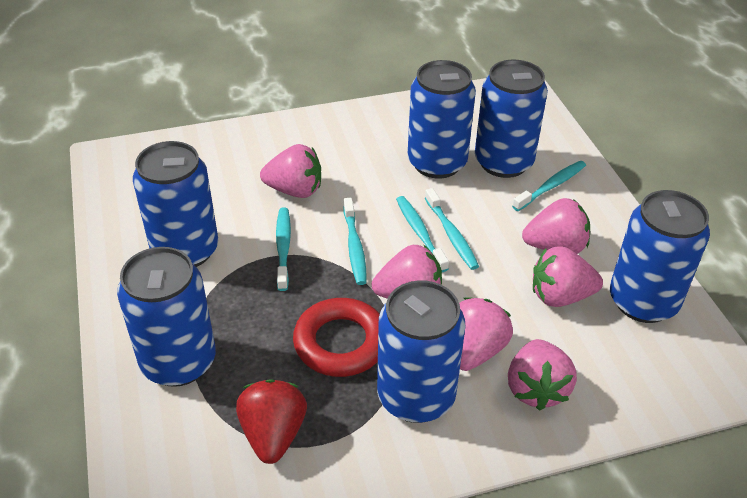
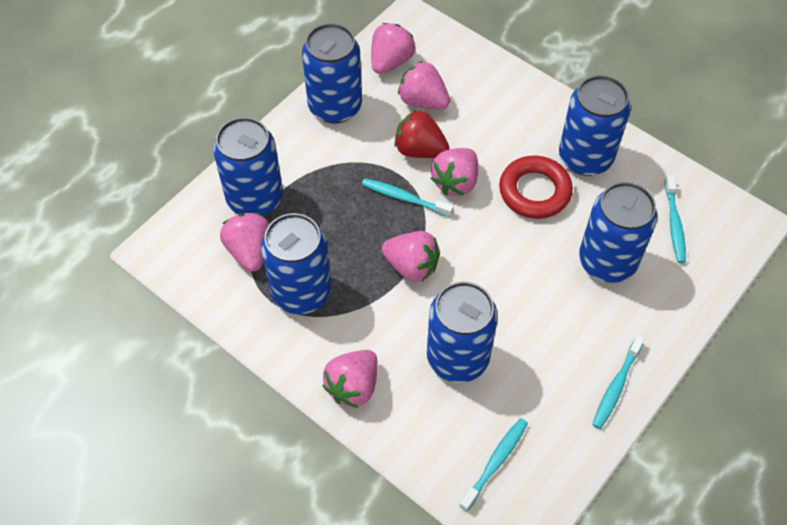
turquoise toothbrush: 5 -> 4

